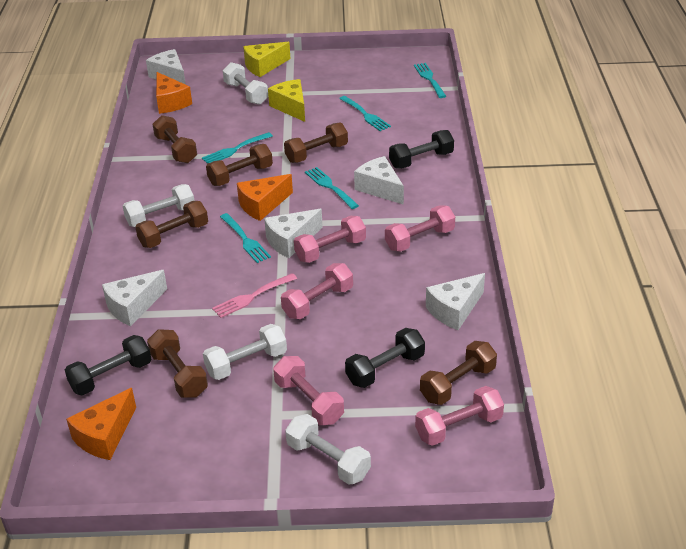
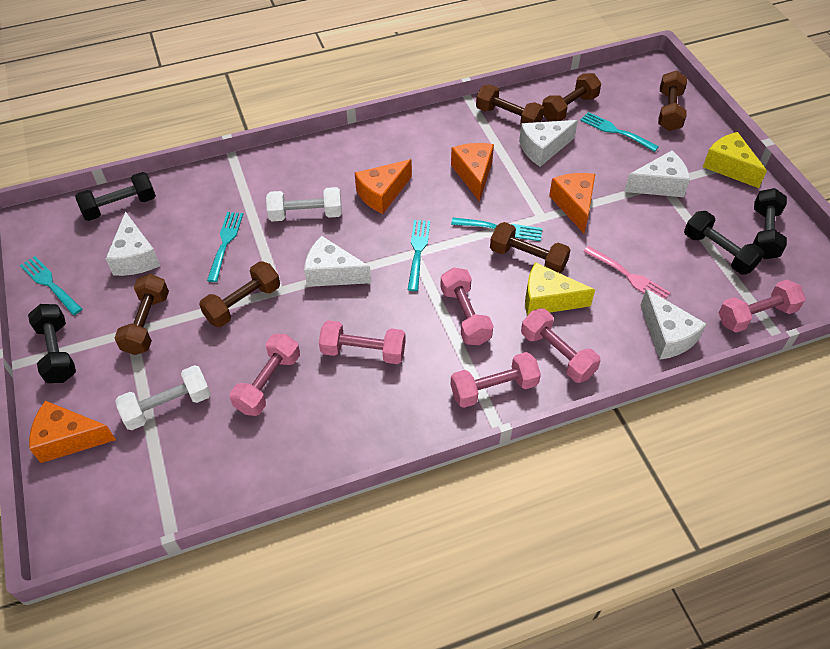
black dumbbell: 3 -> 4
orange cheese: 3 -> 4
pink dumbbell: 5 -> 6
white dumbbell: 4 -> 2

